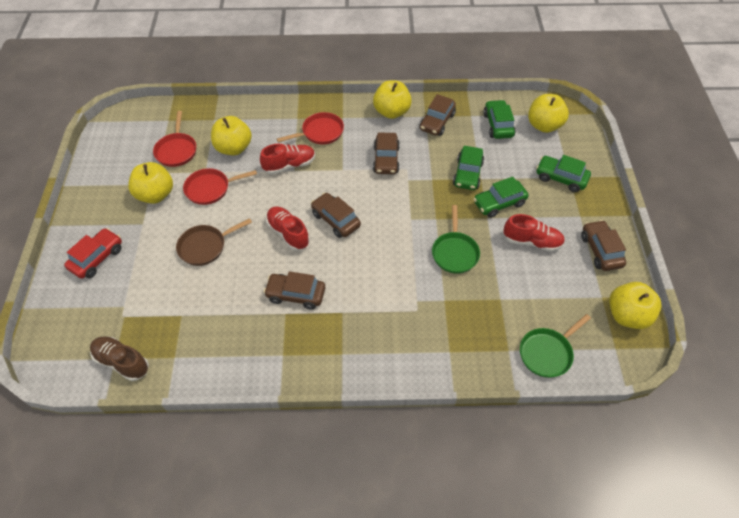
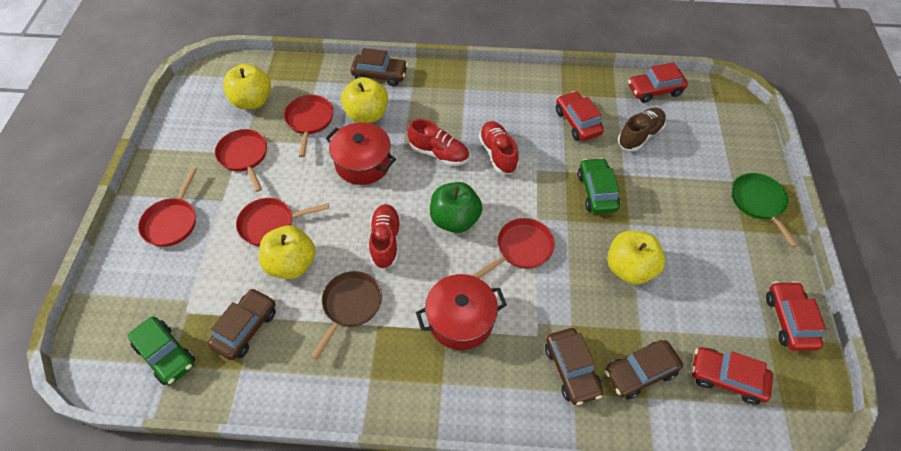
brown car: 5 -> 4
green apple: 0 -> 1
green car: 4 -> 2
green pan: 2 -> 1
red car: 1 -> 4
red pan: 3 -> 5
red pot: 0 -> 2
yellow apple: 5 -> 4

